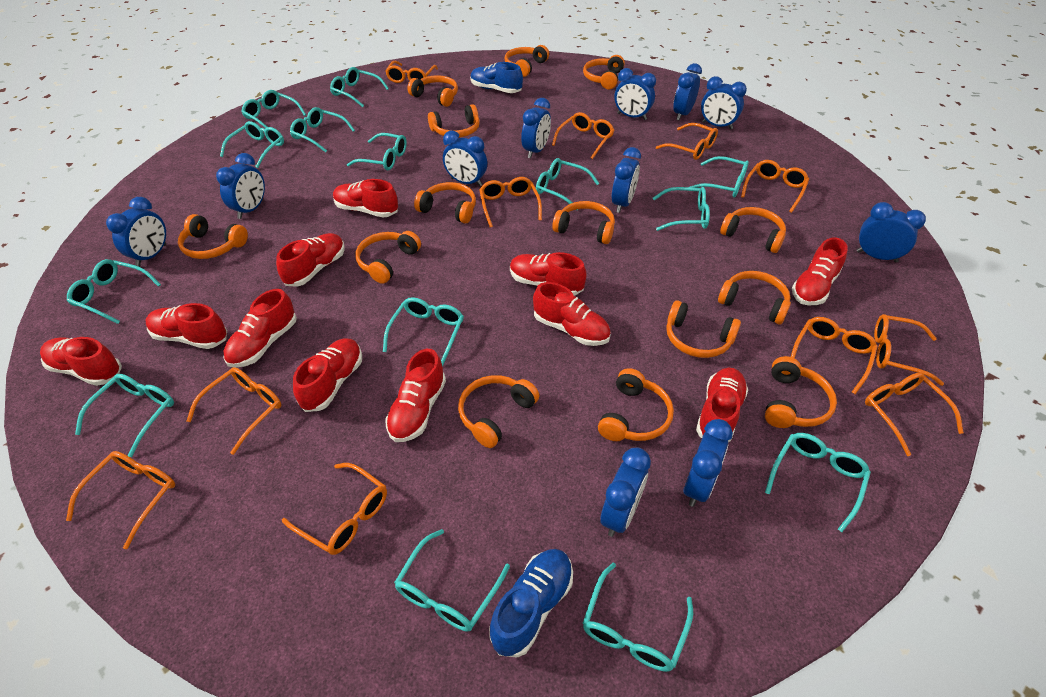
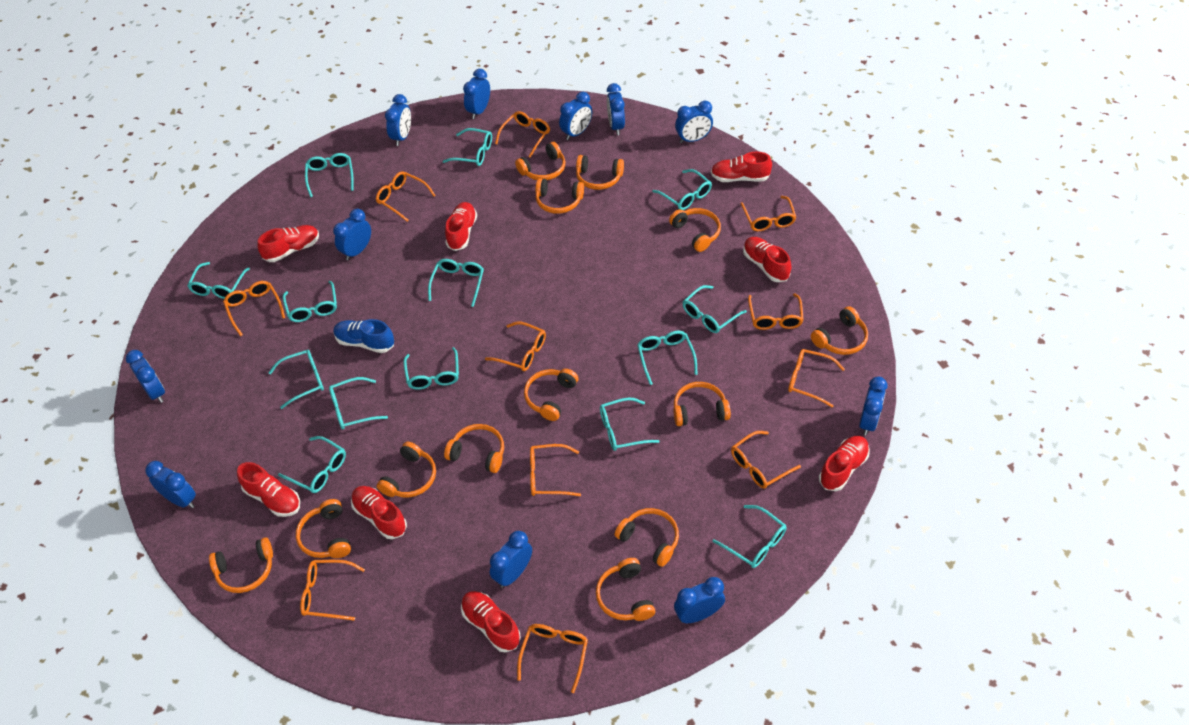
blue shoe: 2 -> 1
orange headphones: 14 -> 13
red shoe: 11 -> 8

